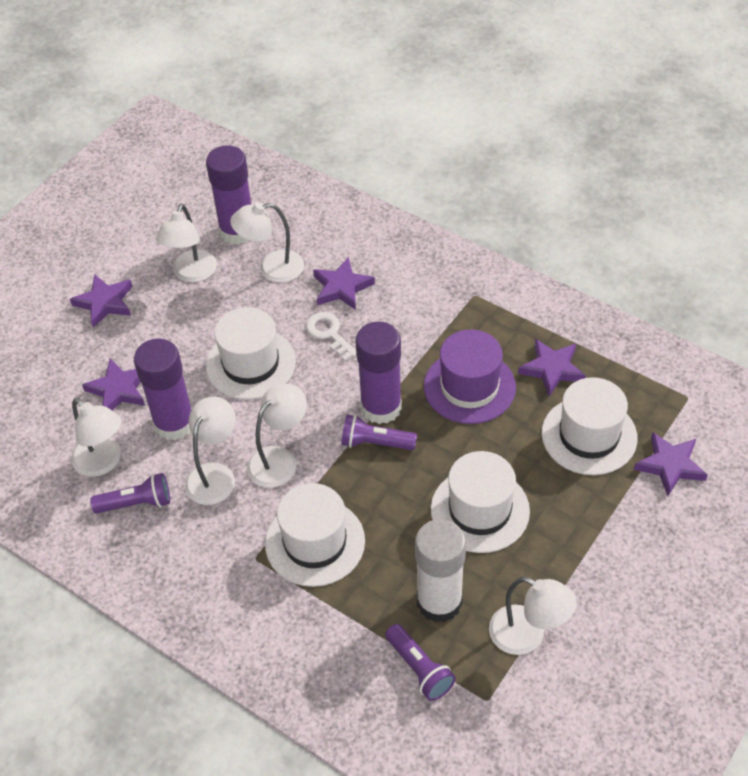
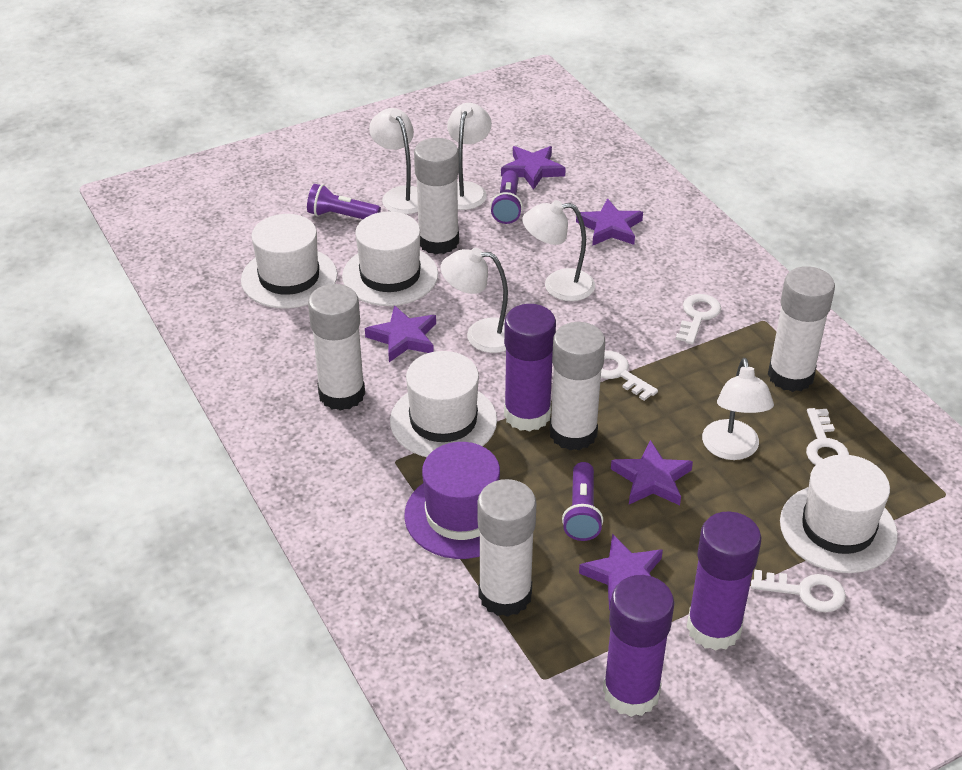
white glue stick: 1 -> 5
white key: 1 -> 4
white lamp: 6 -> 5

